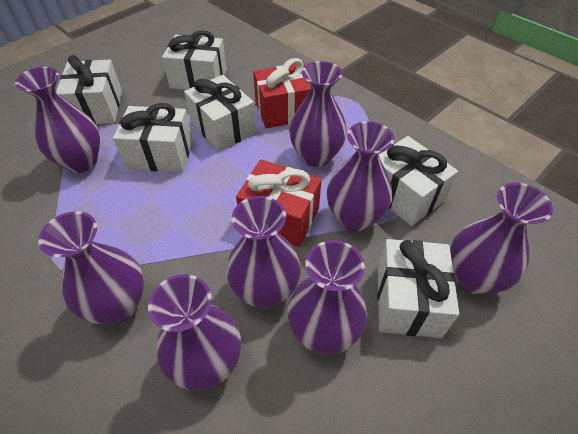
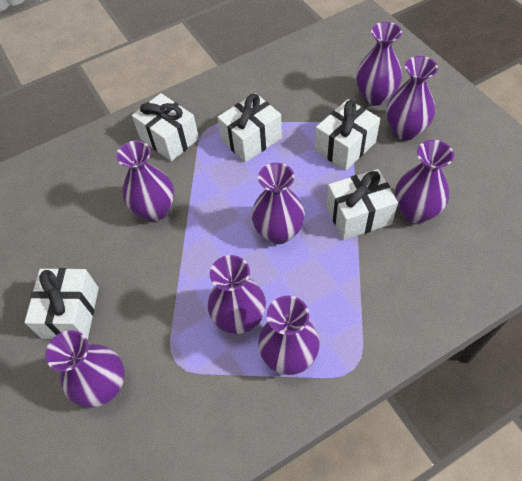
red gift: 2 -> 0
white gift: 6 -> 5

